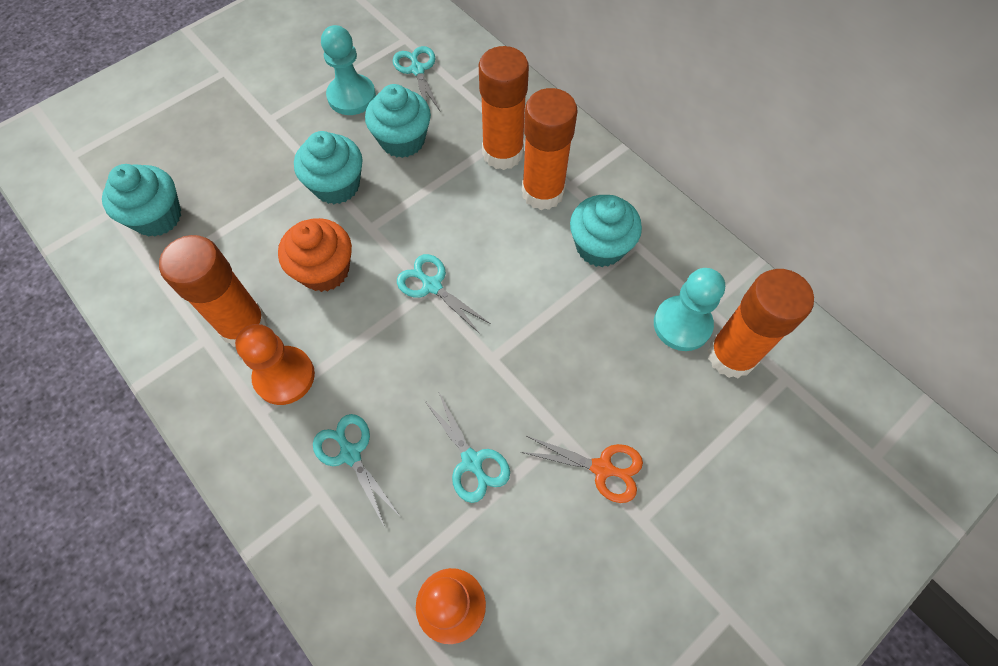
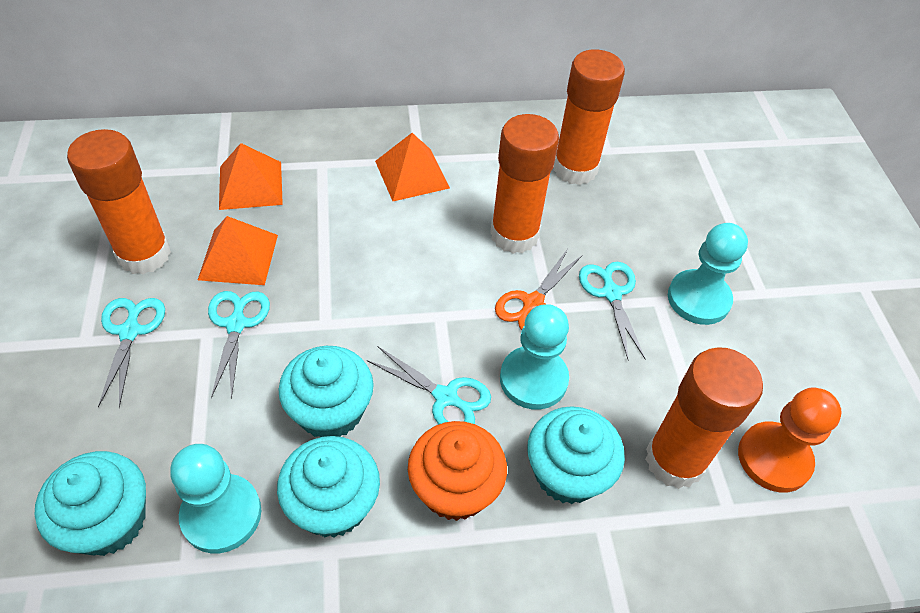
orange pawn: 2 -> 1
orange pyramid: 0 -> 3
turquoise pawn: 2 -> 3

